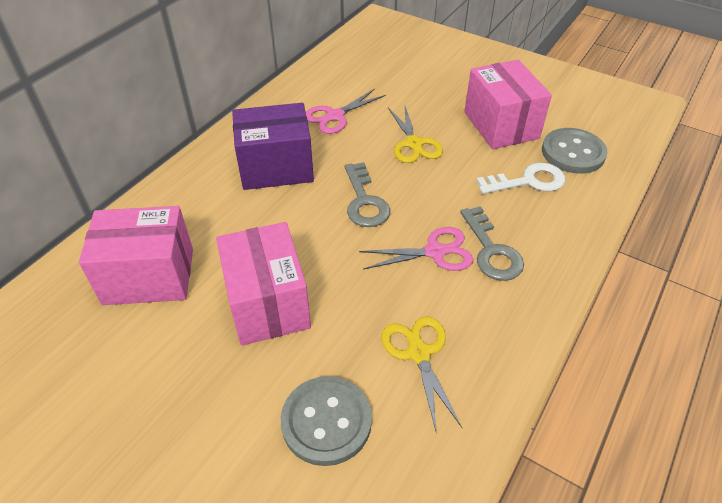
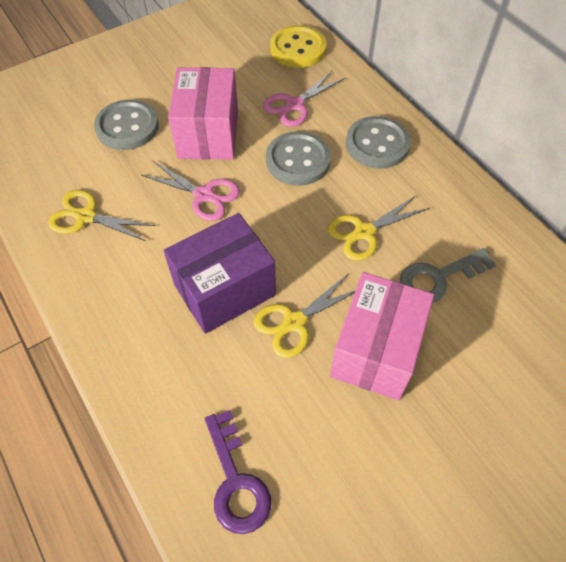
grey button: 2 -> 3
grey key: 2 -> 1
pink box: 3 -> 2
purple key: 0 -> 1
white key: 1 -> 0
yellow button: 0 -> 1
yellow scissors: 2 -> 3

